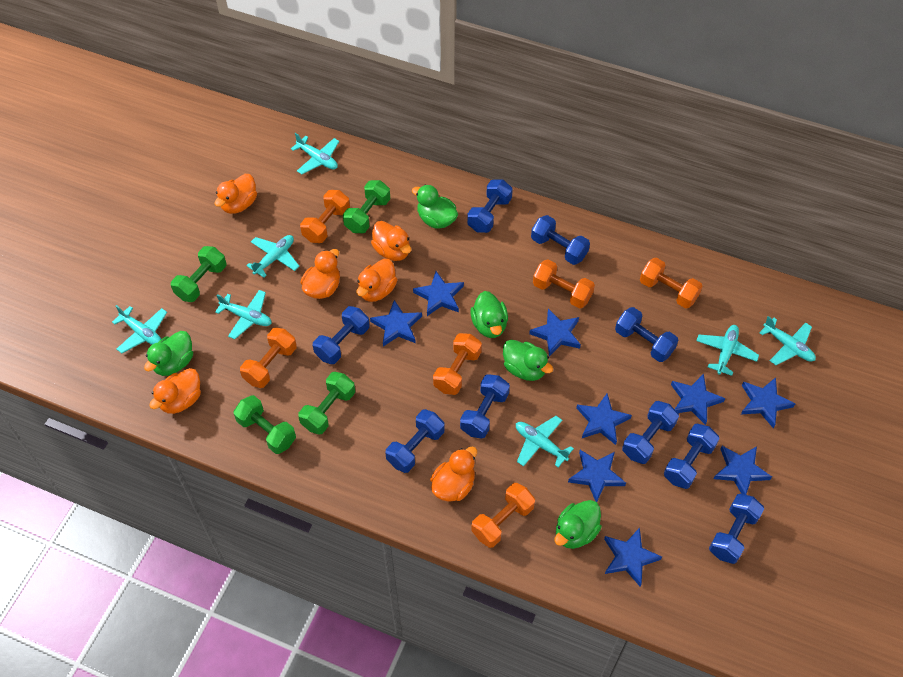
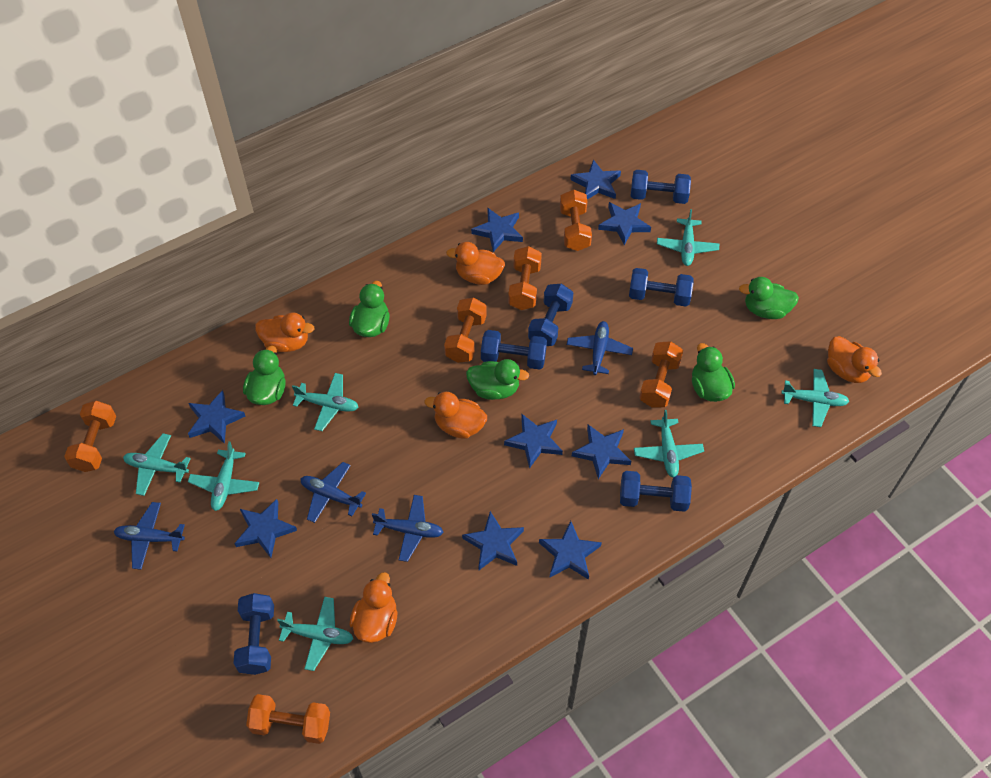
blue dumbbell: 9 -> 6
blue plane: 0 -> 4
green dumbbell: 4 -> 0
orange duck: 6 -> 5

